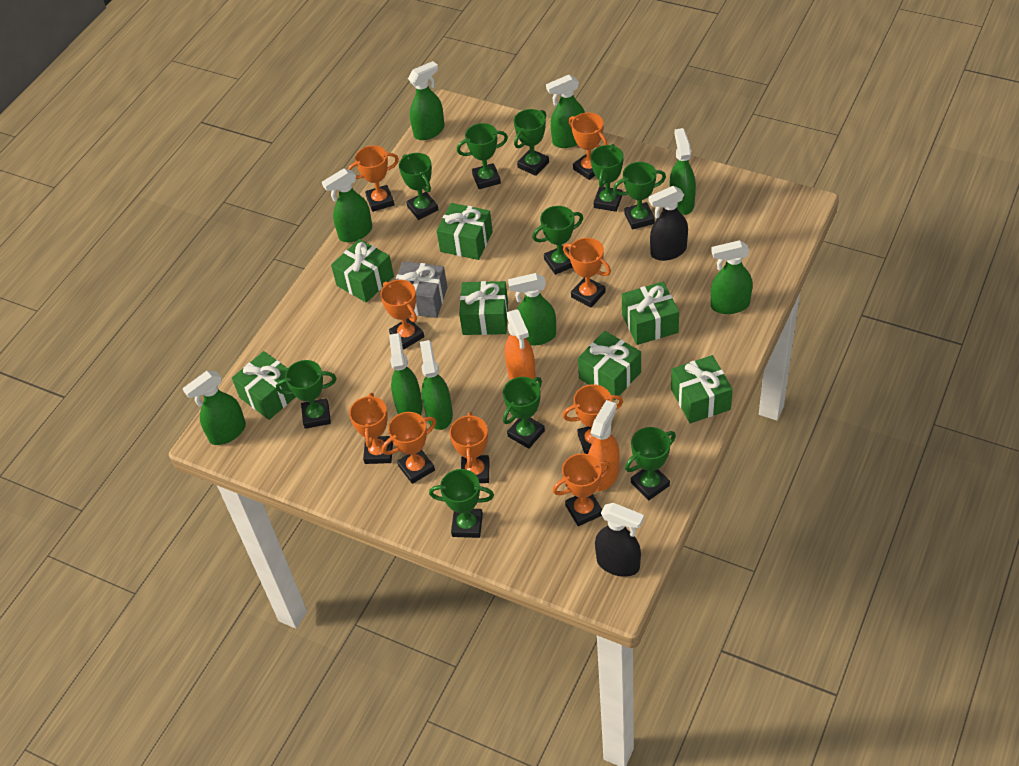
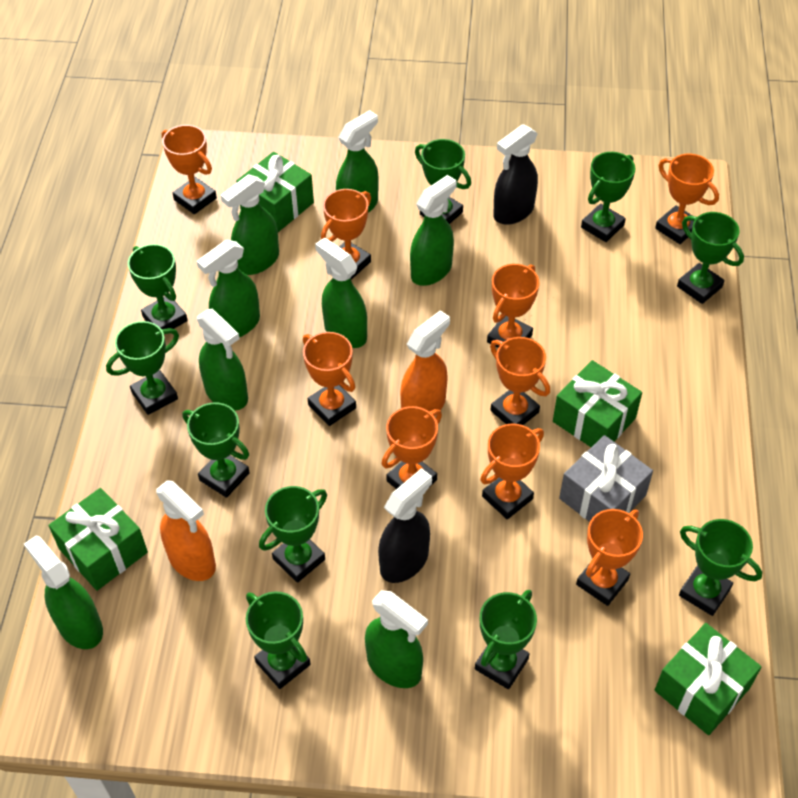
green gift: 7 -> 4
green spray bottle: 9 -> 8

